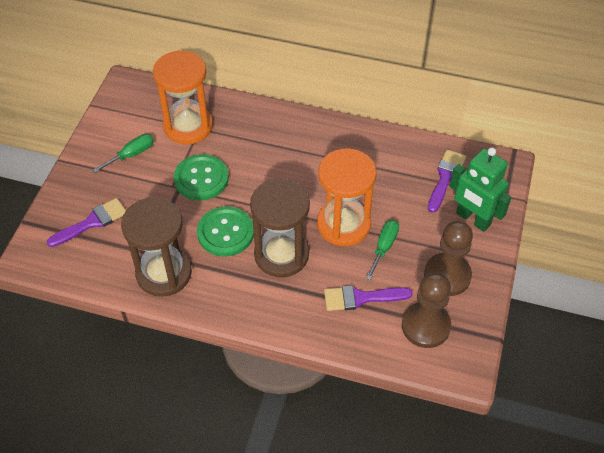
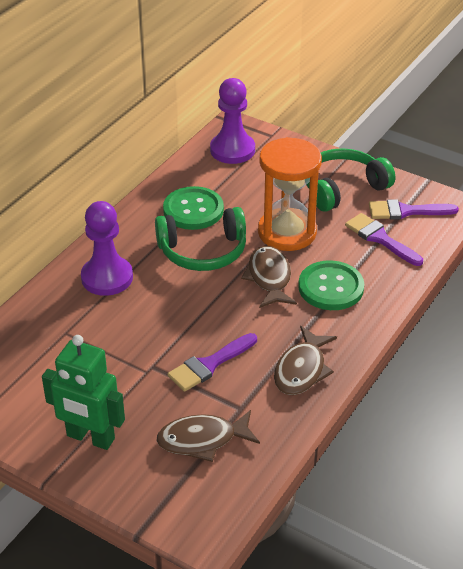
brown fish: 0 -> 3
brown hourglass: 2 -> 0
brown pawn: 2 -> 0
green headphones: 0 -> 2
green screwdriver: 2 -> 0
orange hourglass: 2 -> 1
purple pawn: 0 -> 2

